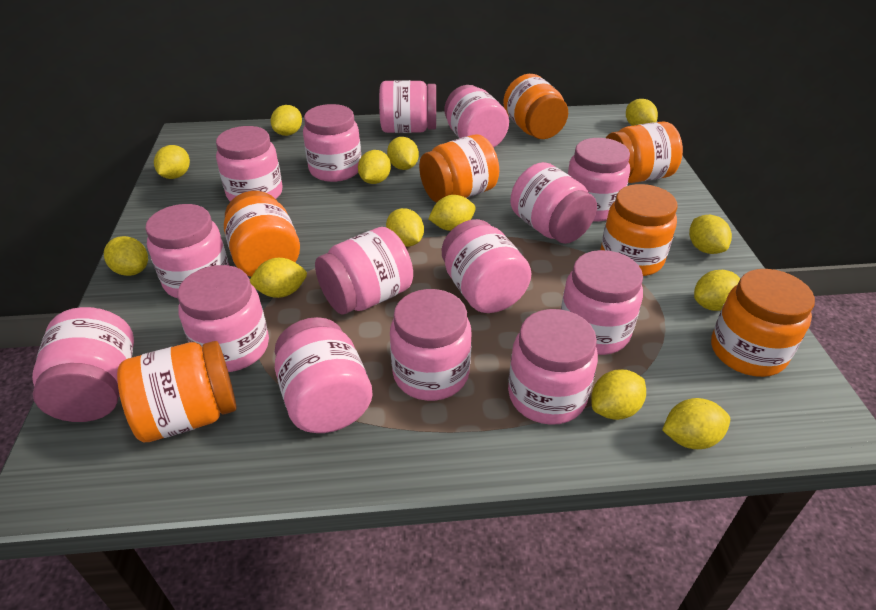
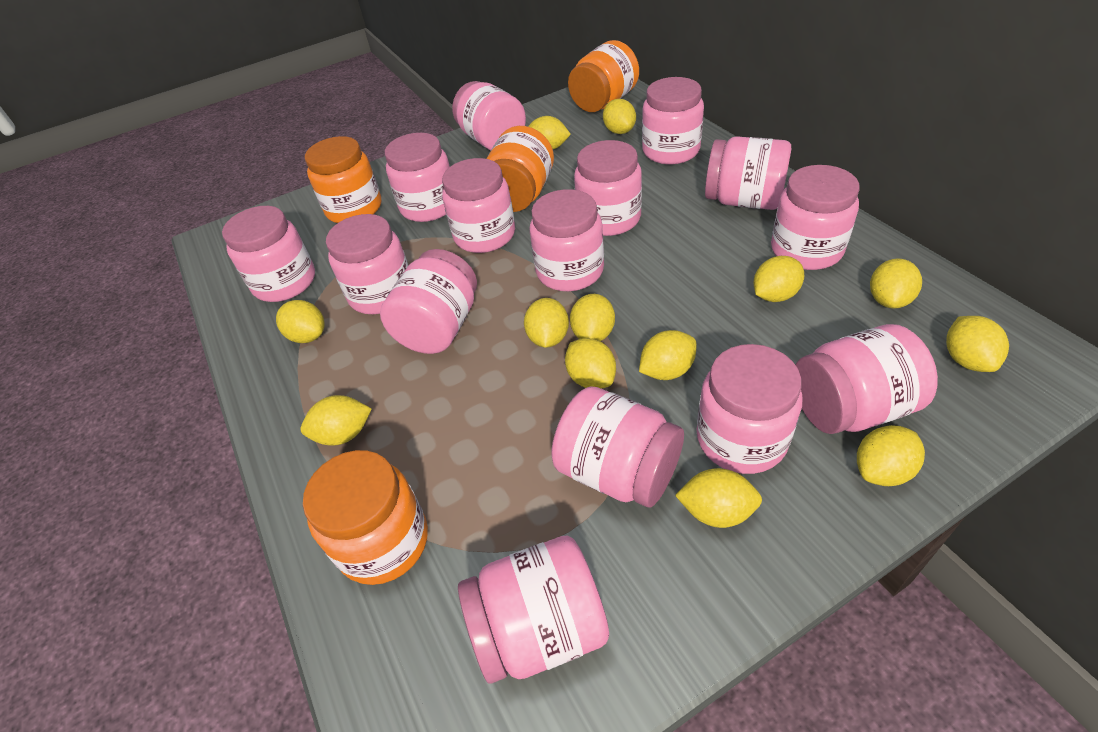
orange jar: 7 -> 4

